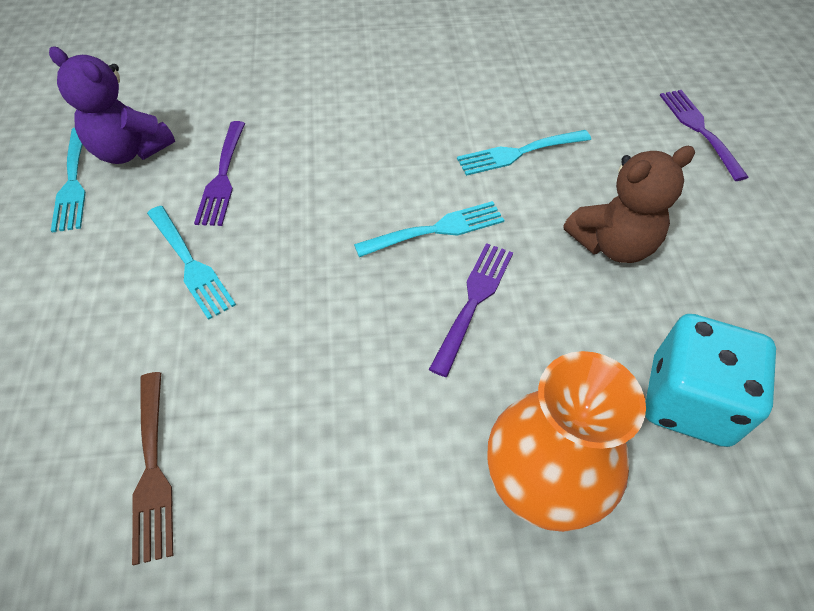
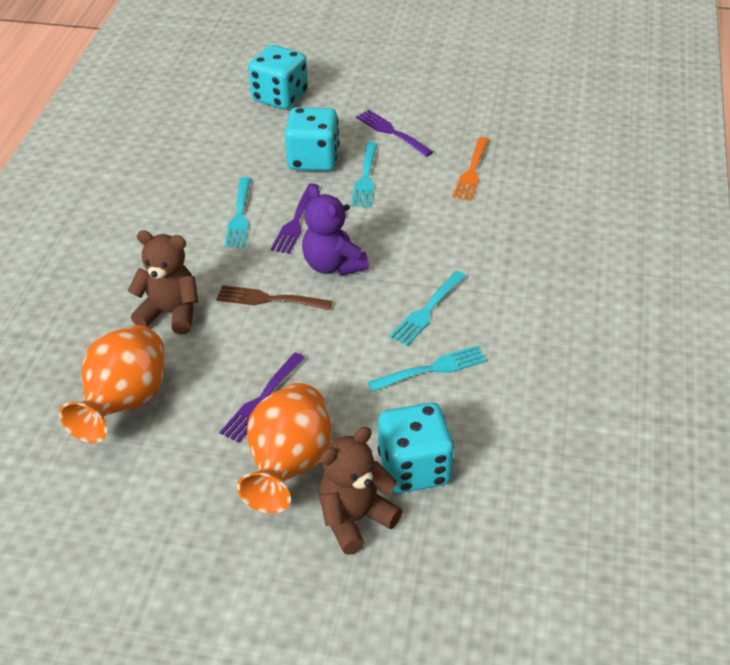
brown teddy bear: 1 -> 2
orange fork: 0 -> 1
orange vase: 1 -> 2
turquoise dice: 1 -> 3

